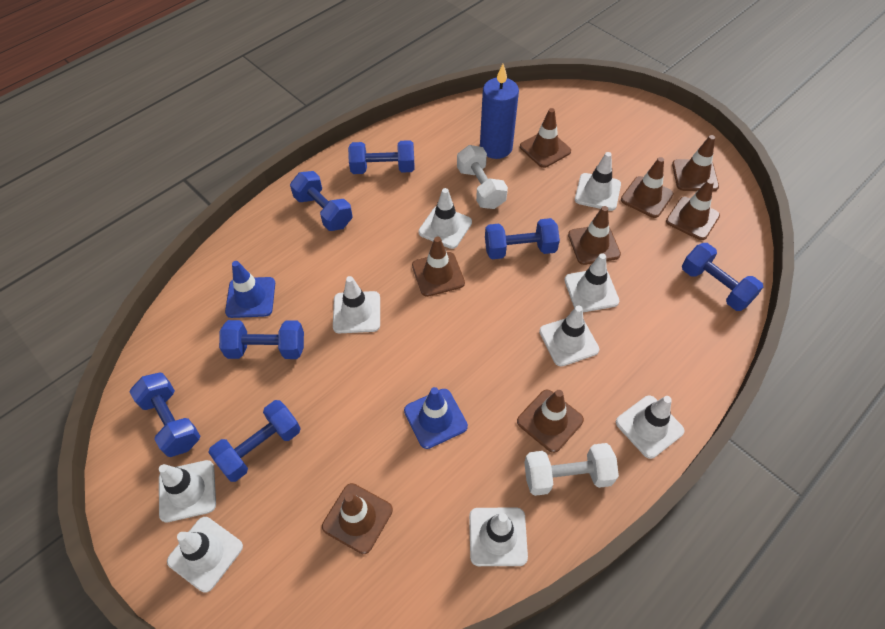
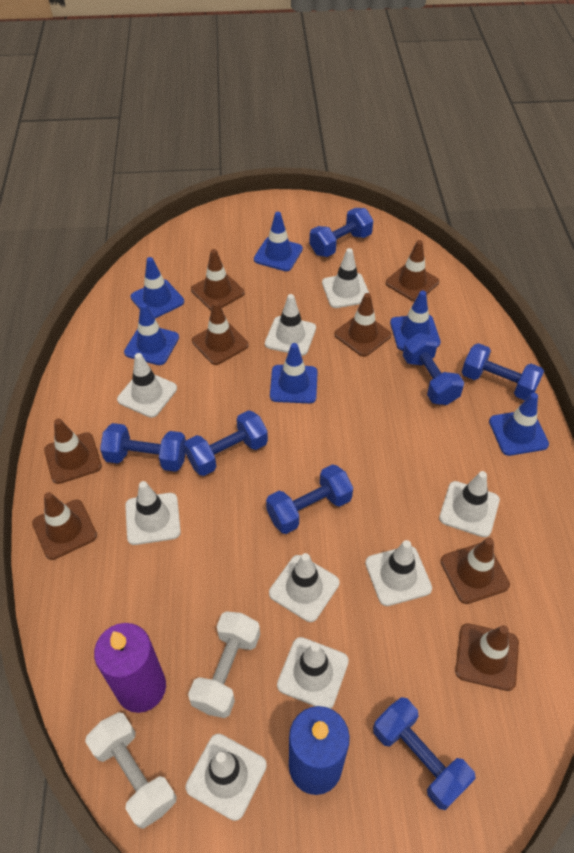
blue traffic cone: 2 -> 6
purple candle: 0 -> 1

